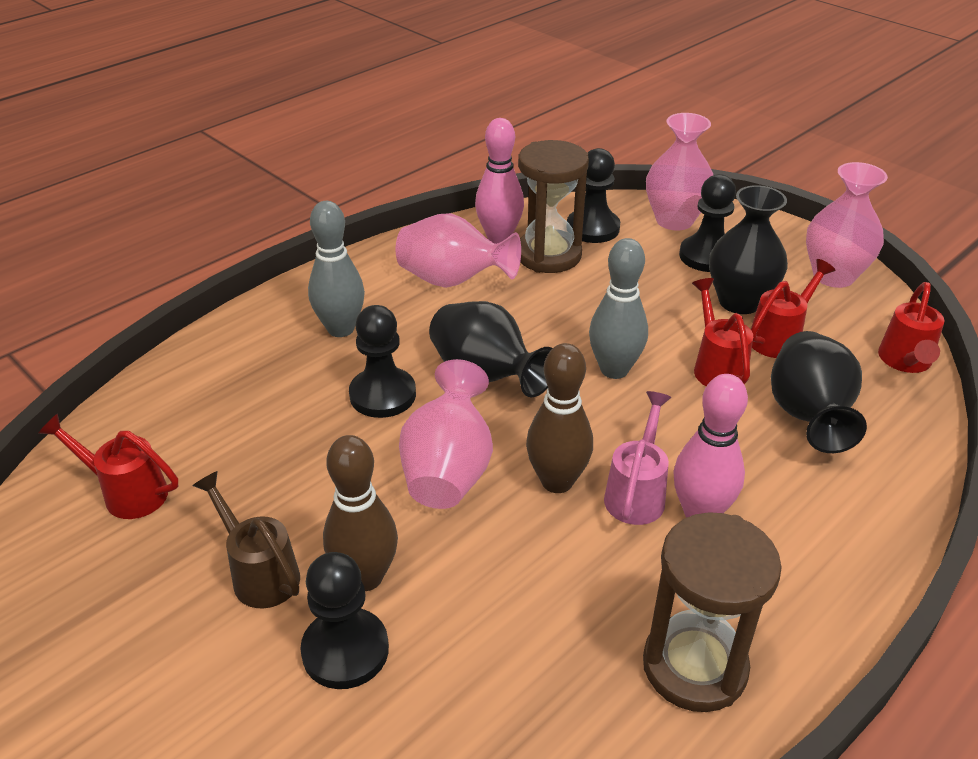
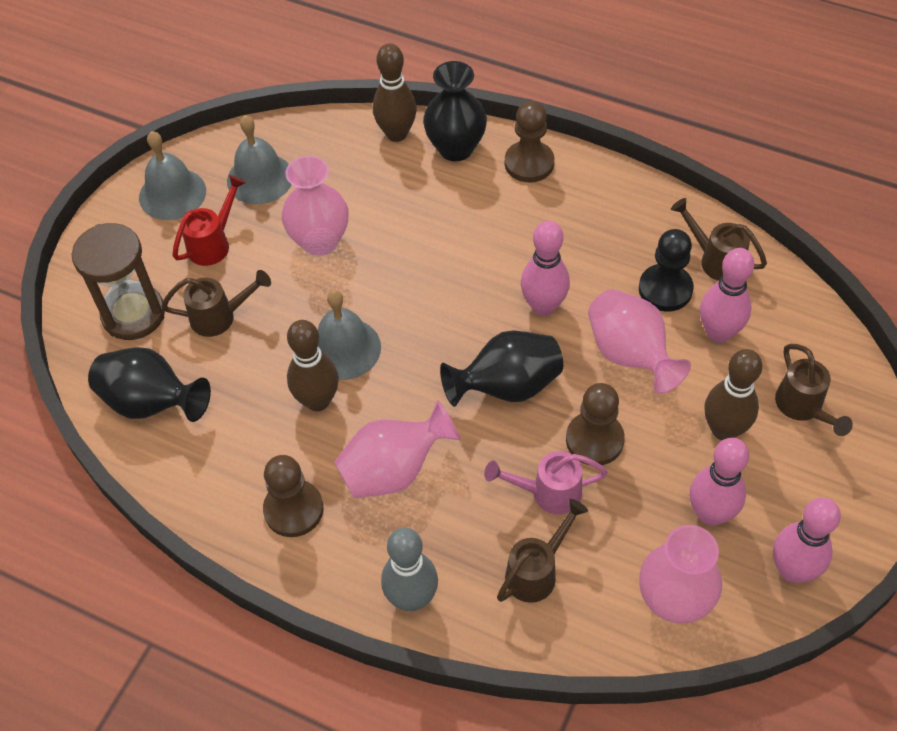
black pawn: 4 -> 1
brown bowling pin: 2 -> 3
brown hourglass: 2 -> 1
brown pawn: 0 -> 3
brown watering can: 1 -> 4
grey bell: 0 -> 3
grey bowling pin: 2 -> 1
pink bowling pin: 2 -> 4
red watering can: 4 -> 1

